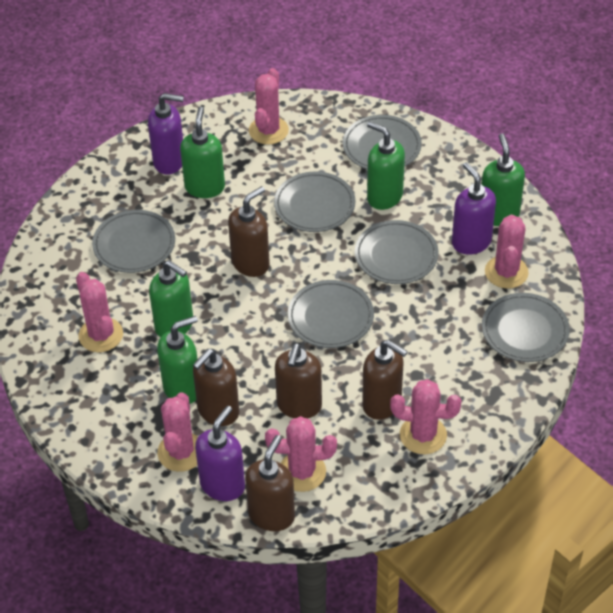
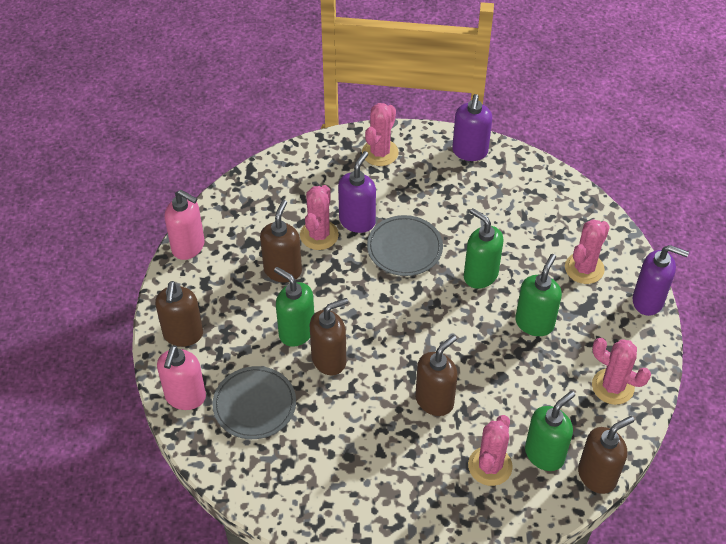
green soap dispenser: 5 -> 4
grey plate: 6 -> 2
pink cactus: 6 -> 5
pink soap dispenser: 0 -> 2

